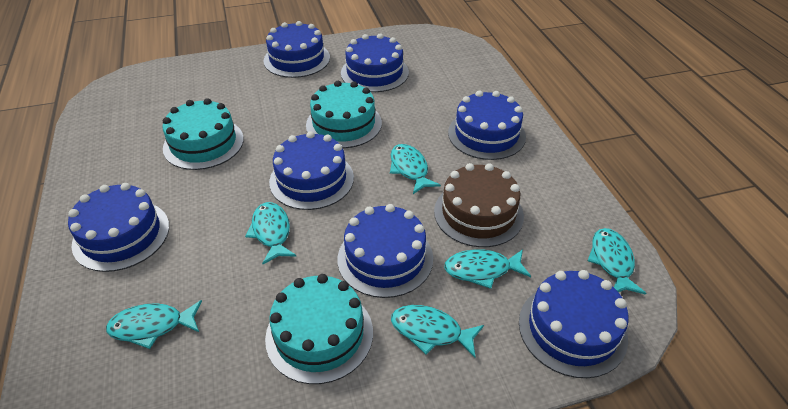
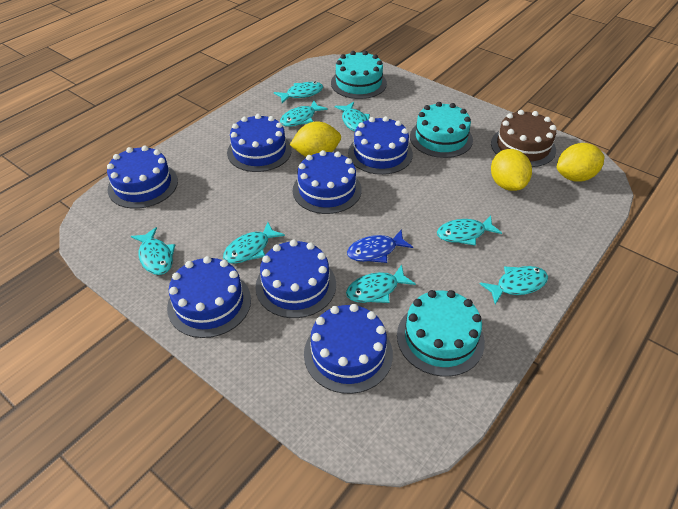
blue fish: 0 -> 1
turquoise fish: 6 -> 8
yellow lemon: 0 -> 3

